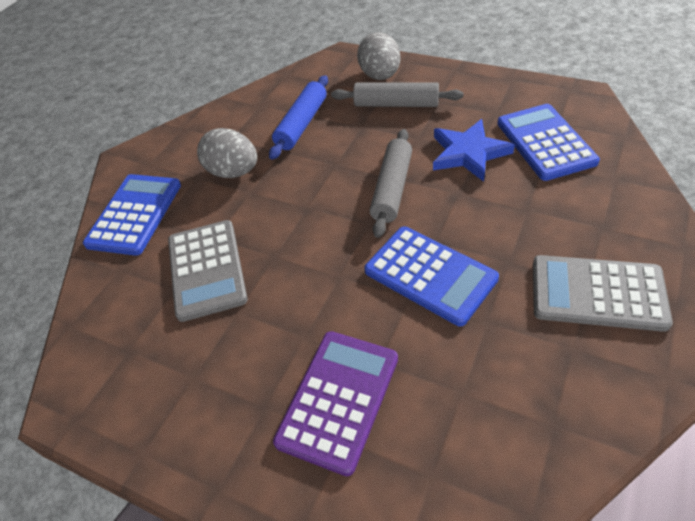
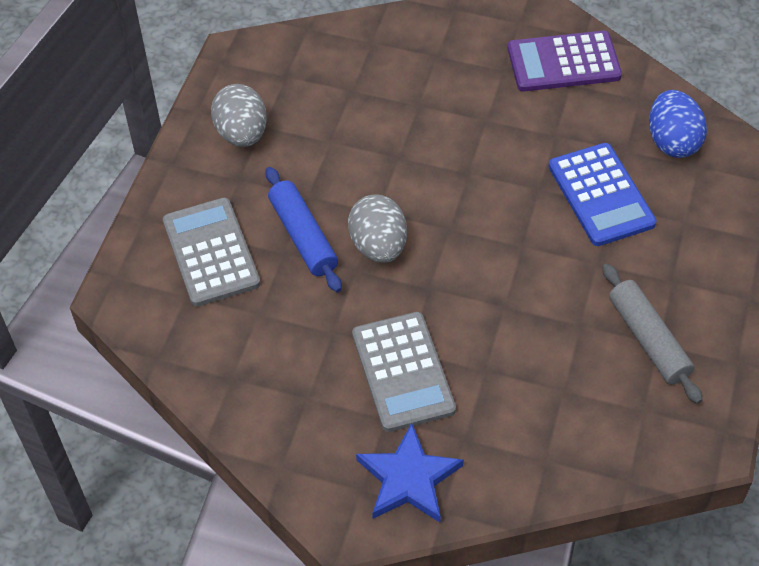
blue calculator: 3 -> 1
blue egg: 0 -> 1
grey rolling pin: 2 -> 1

